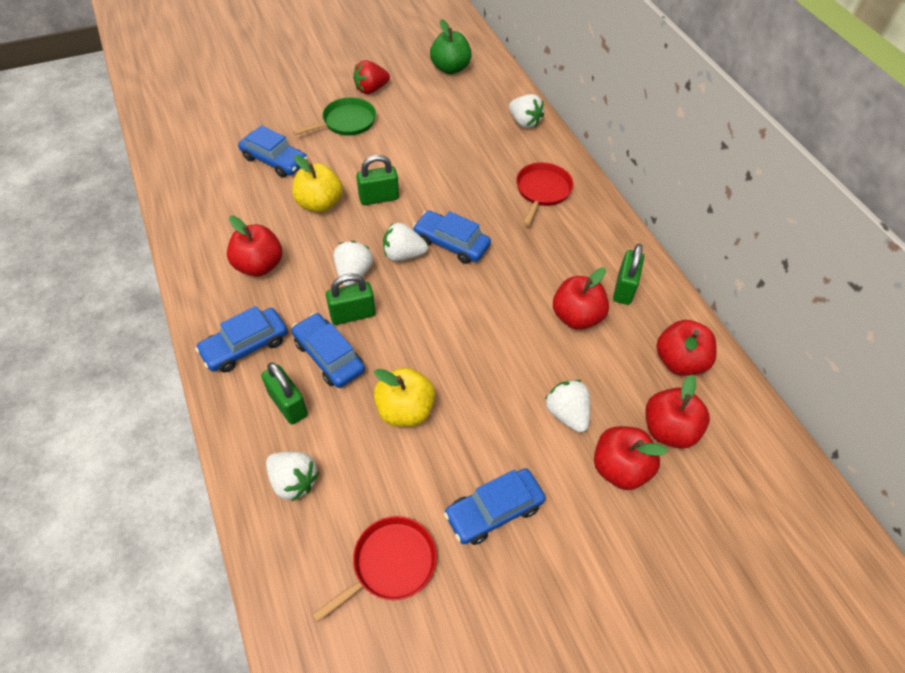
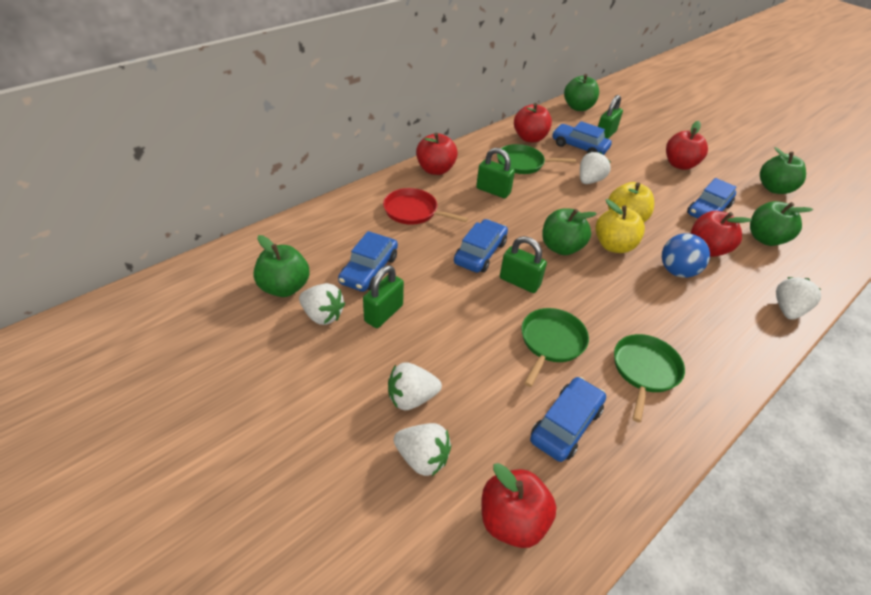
blue ball: 0 -> 1
green apple: 1 -> 5
green pan: 1 -> 3
red pan: 2 -> 1
red strawberry: 1 -> 0

